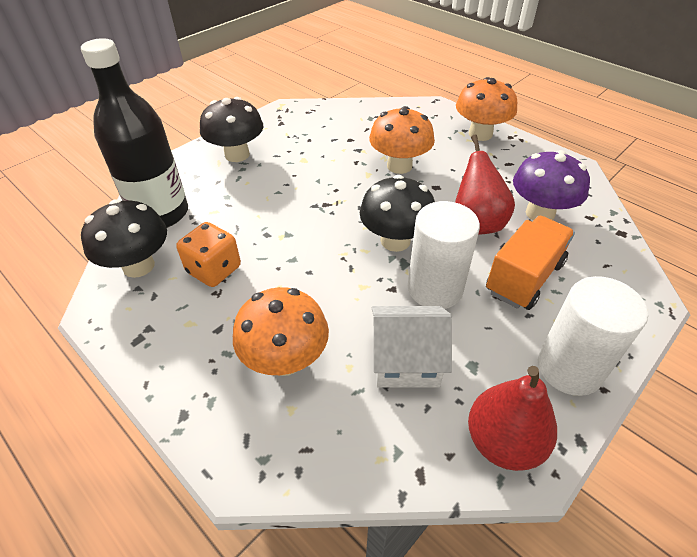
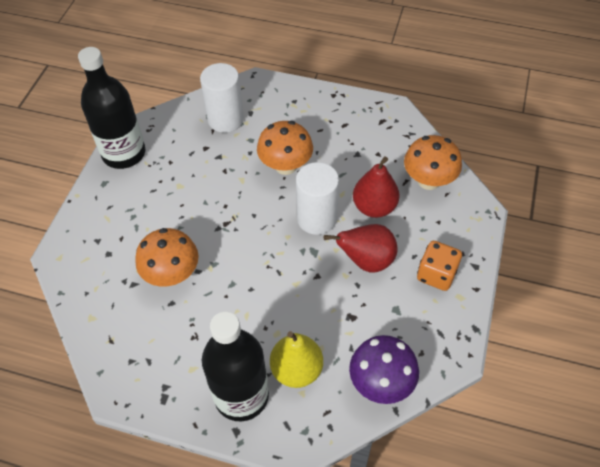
black bottle: 1 -> 2
black mushroom: 3 -> 0
orange truck: 1 -> 0
white house: 1 -> 0
yellow pear: 0 -> 1

